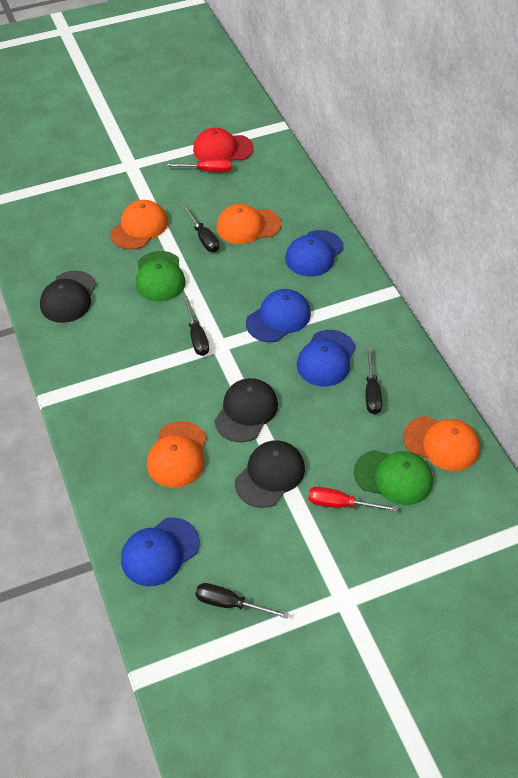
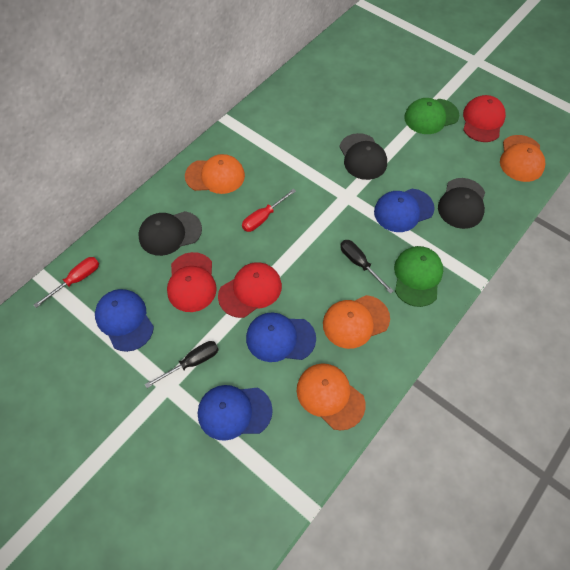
black screwdriver: 4 -> 2
red cap: 1 -> 3

